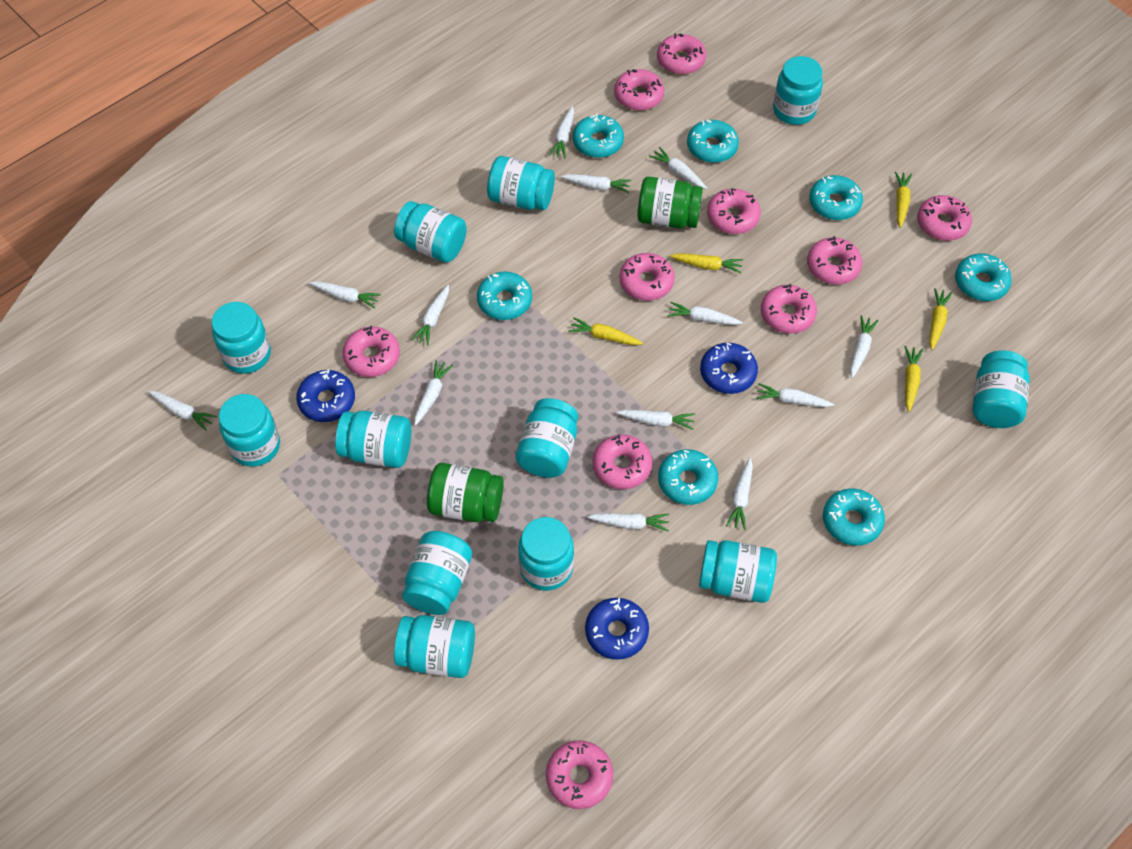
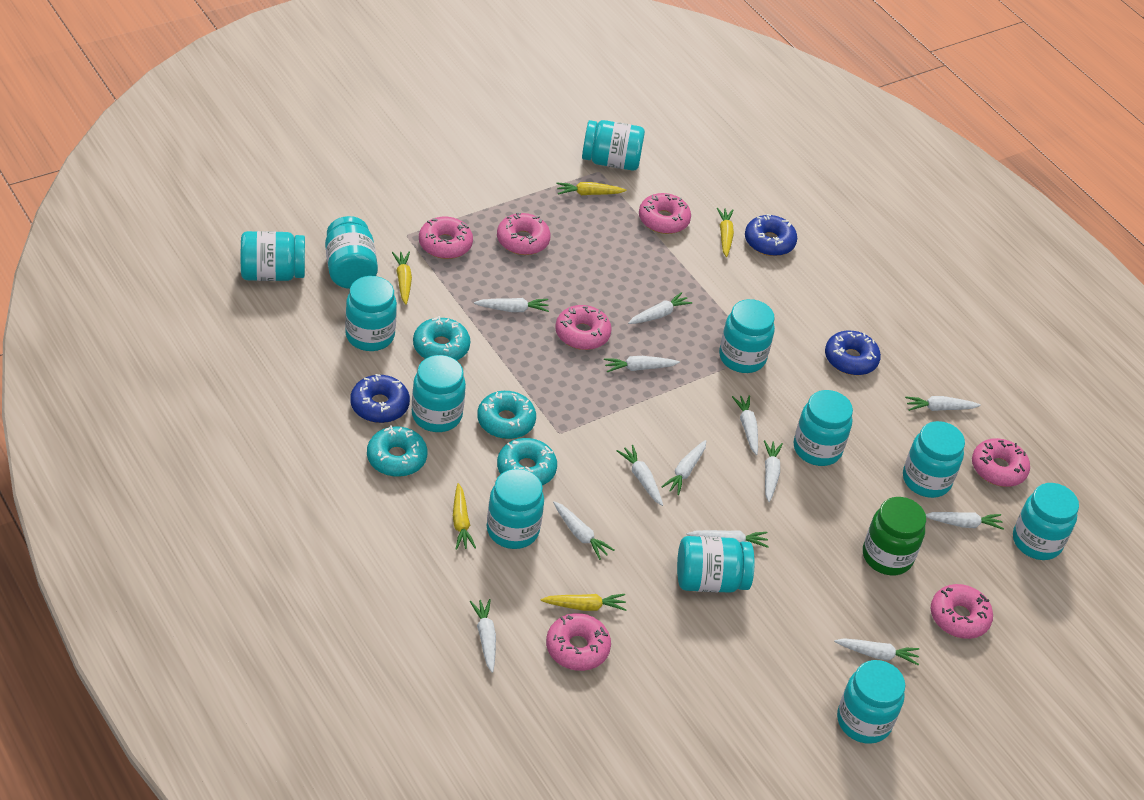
green jar: 2 -> 1
pink donut: 10 -> 7
turquoise donut: 7 -> 4

